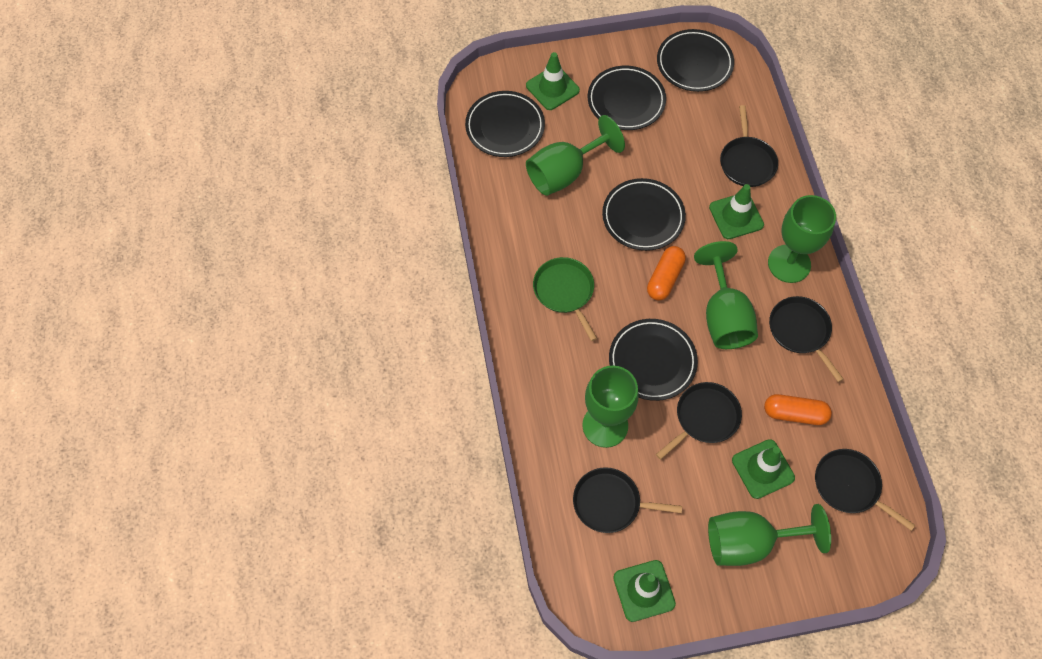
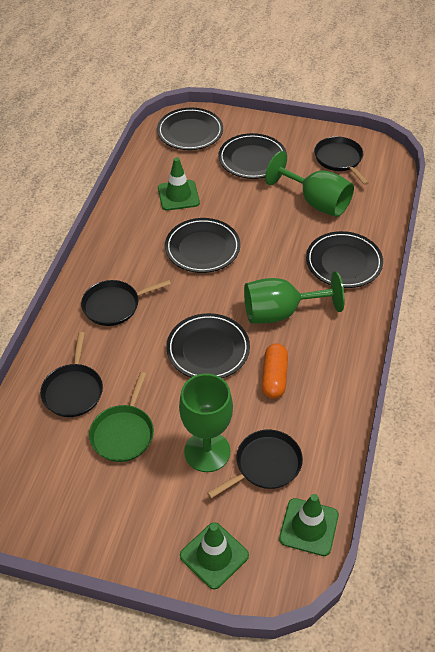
black pan: 5 -> 4
green goblet: 5 -> 3
green traffic cone: 4 -> 3
orange capsule: 2 -> 1

